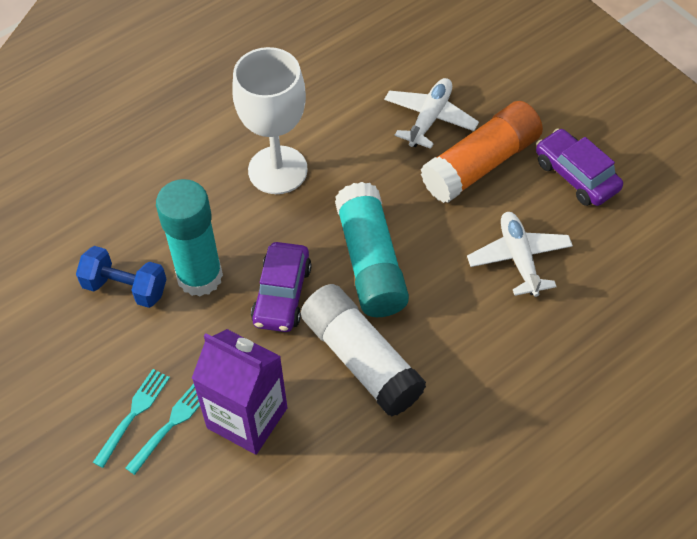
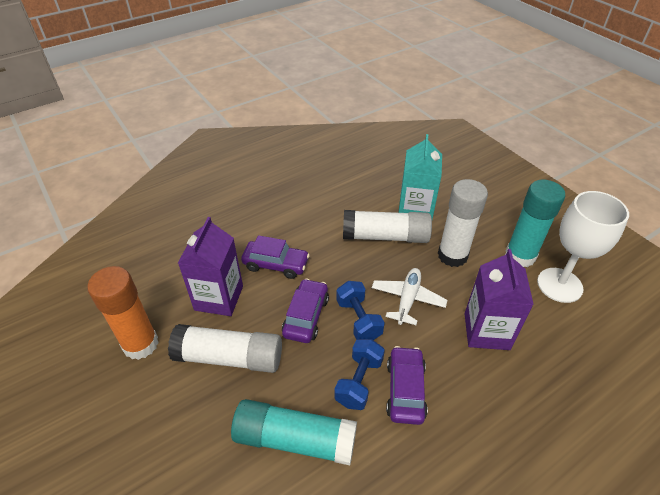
blue dumbbell: 1 -> 2
purple car: 2 -> 3
purple carton: 1 -> 2
turquoise carton: 0 -> 1
turquoise fork: 2 -> 0
white glue stick: 1 -> 3
white plane: 2 -> 1

